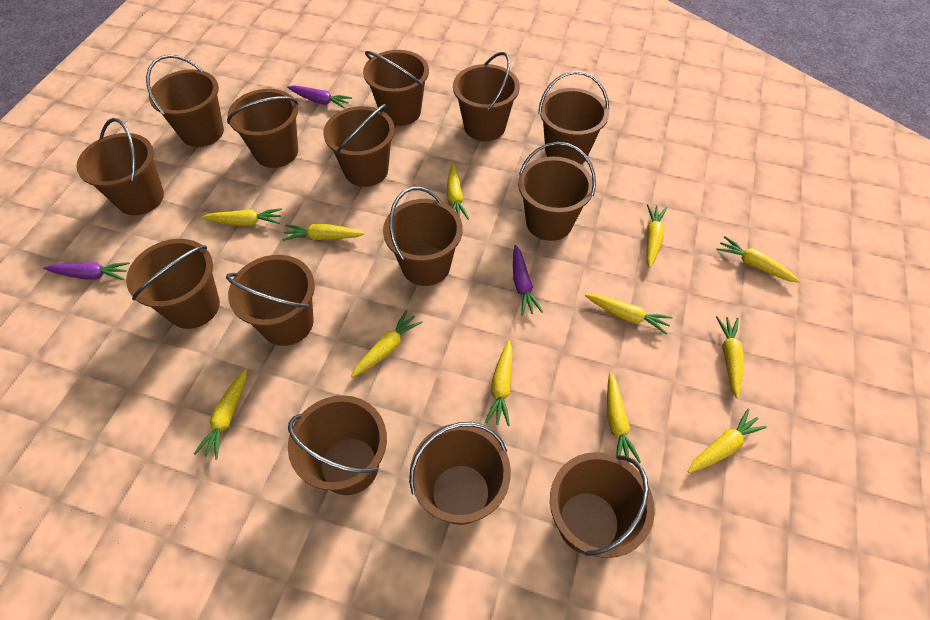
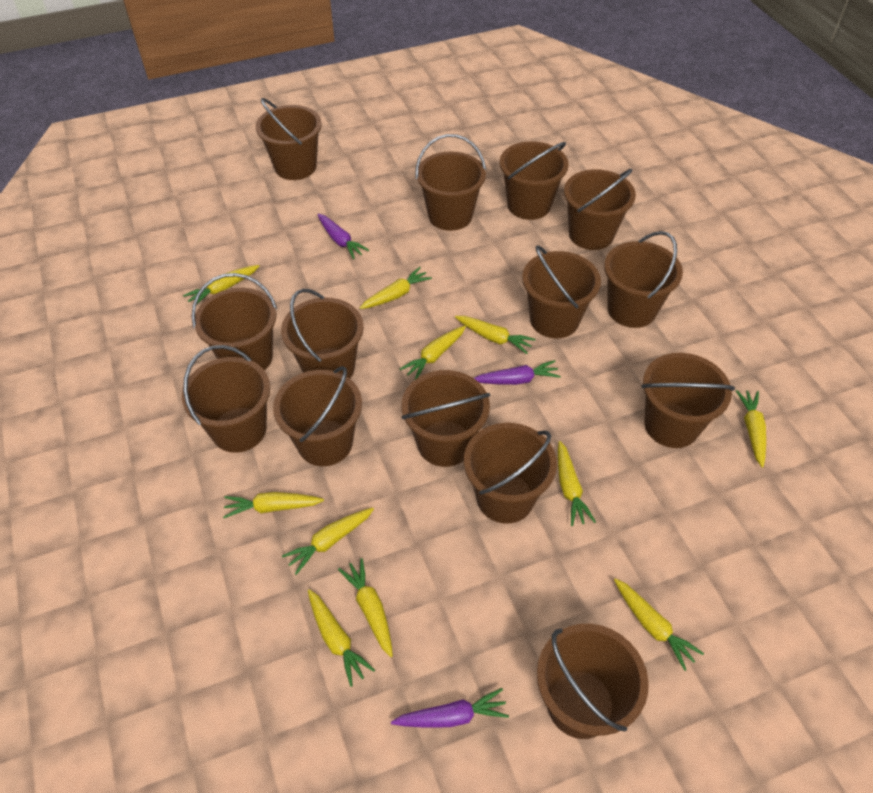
yellow carrot: 12 -> 11

